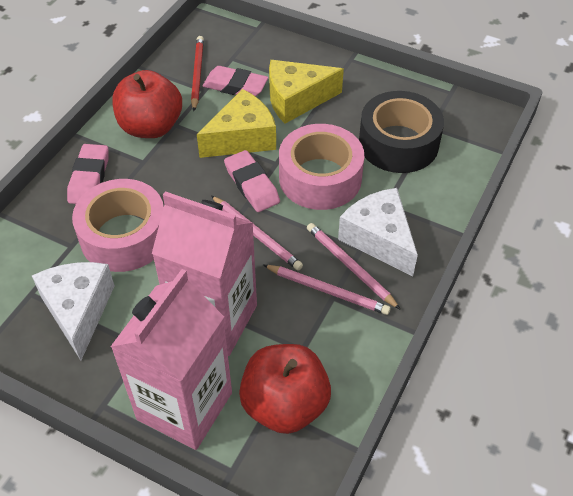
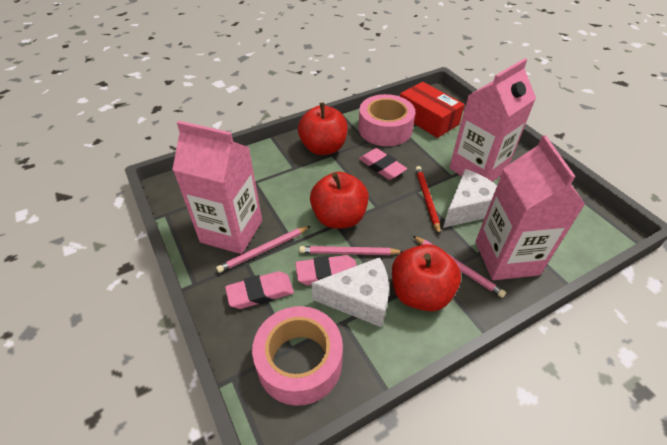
black tape: 1 -> 0
pink carton: 2 -> 3
red apple: 2 -> 3
red box: 0 -> 1
yellow cheese: 2 -> 0

